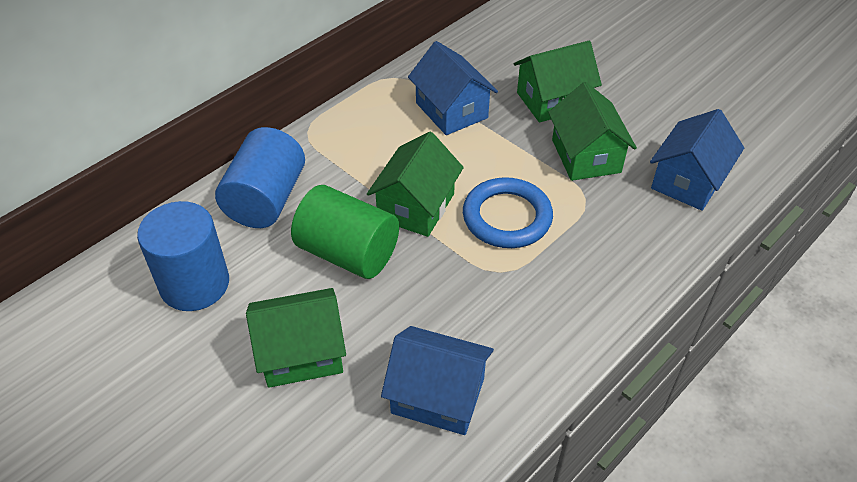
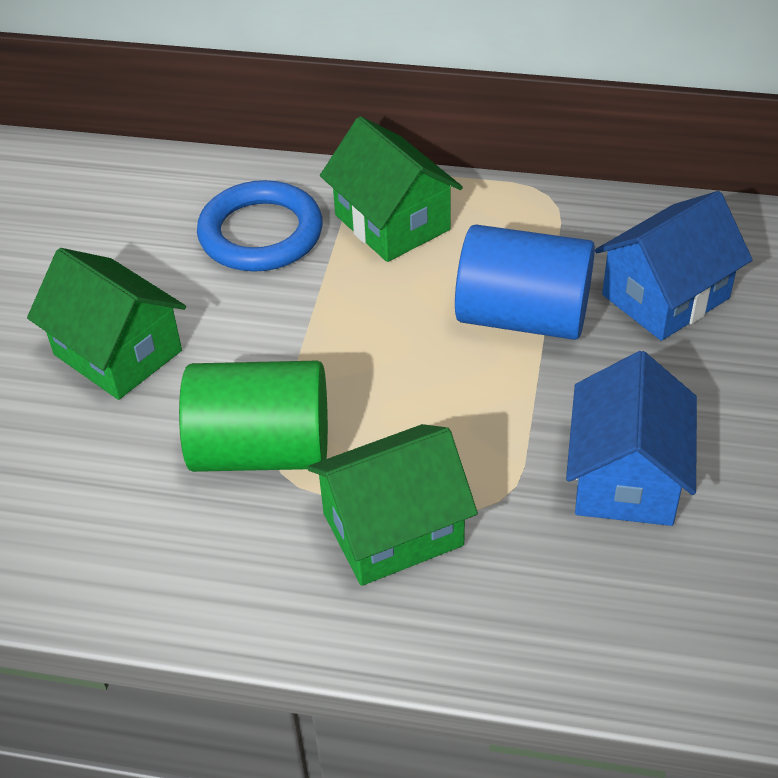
blue cylinder: 2 -> 1
blue house: 3 -> 2
green house: 4 -> 3

